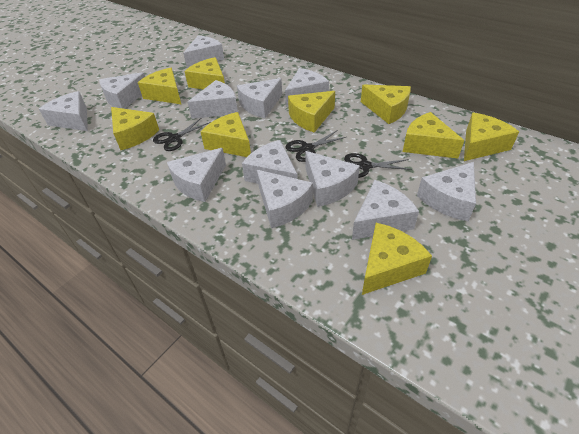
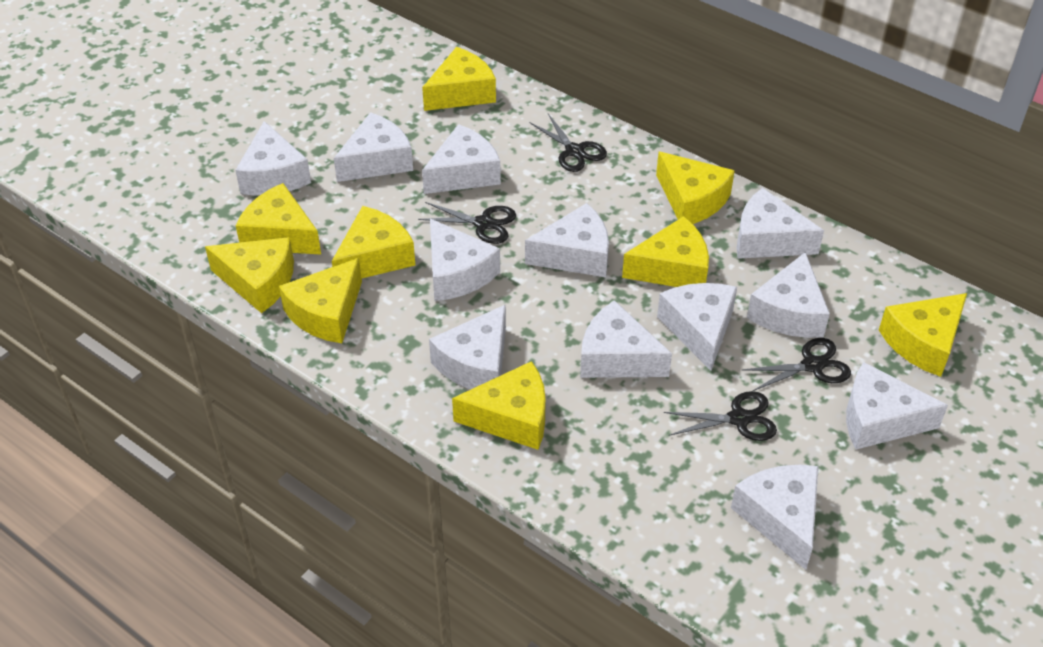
black scissors: 3 -> 4

